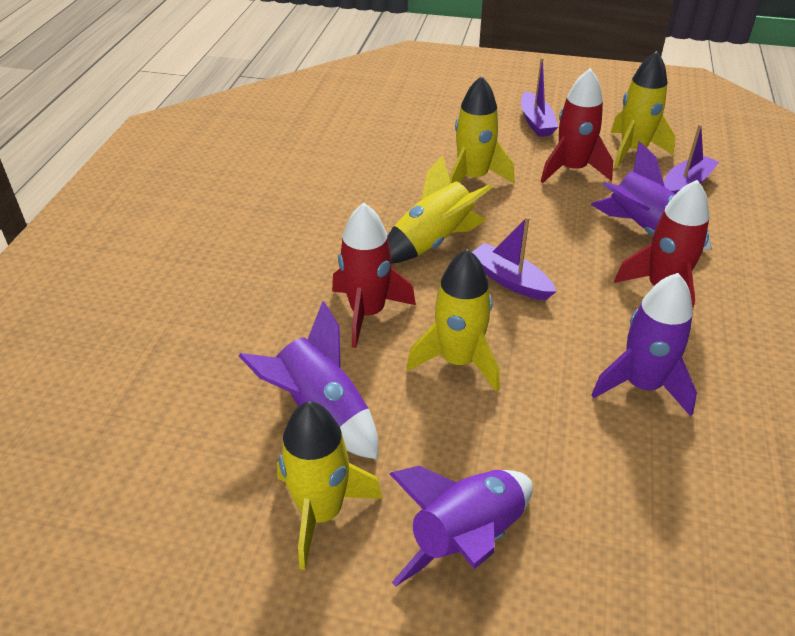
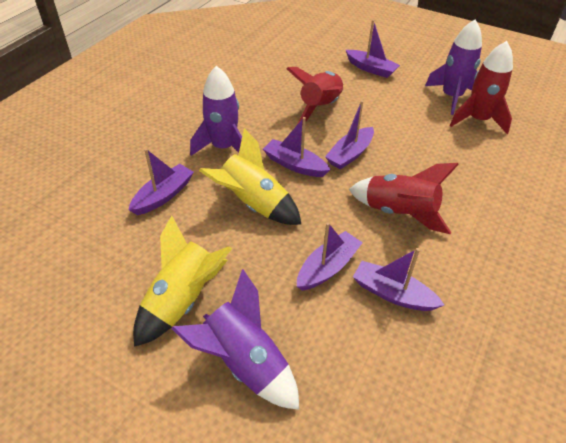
purple boat: 3 -> 6
purple rocket: 4 -> 3
yellow rocket: 5 -> 2

